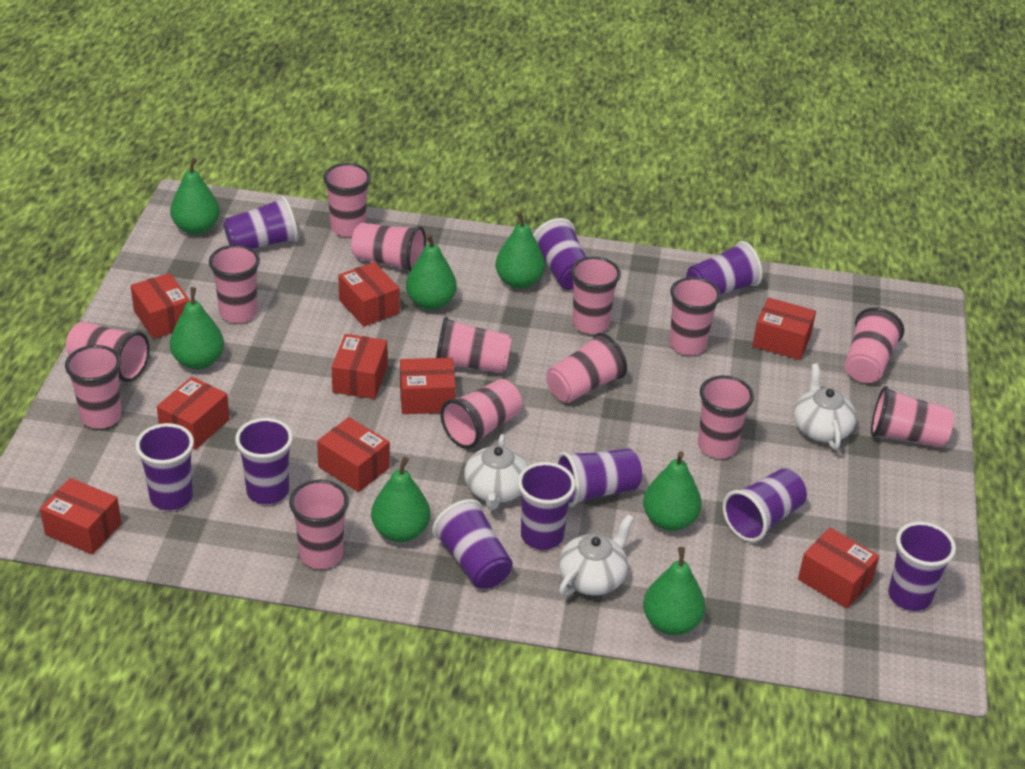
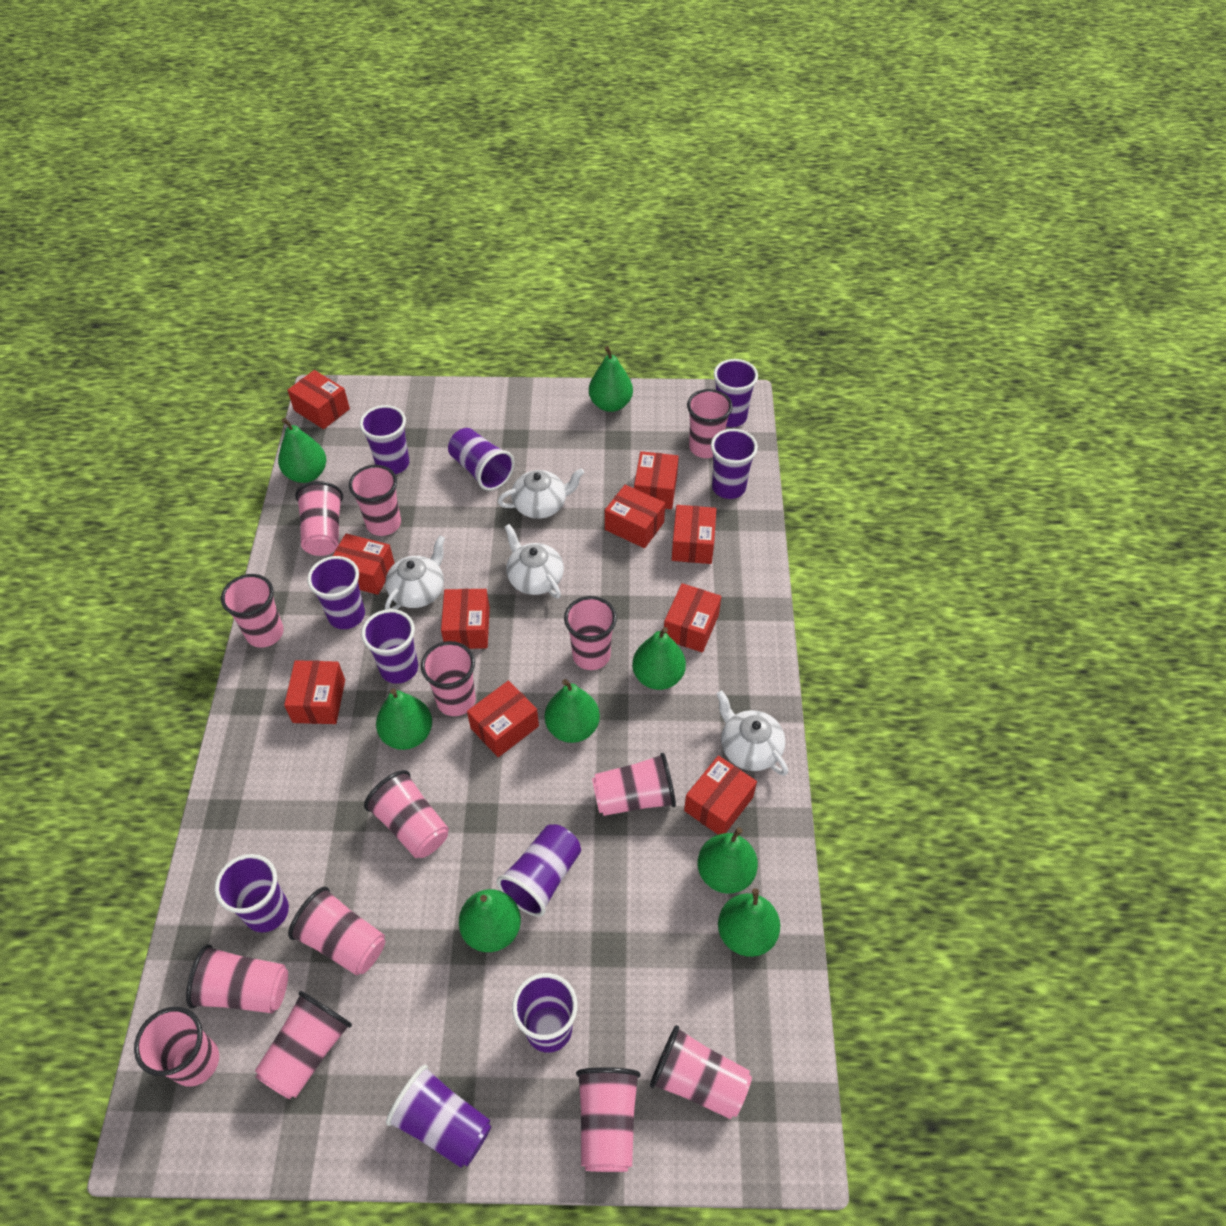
green pear: 7 -> 8
red box: 9 -> 10
white teapot: 3 -> 4

